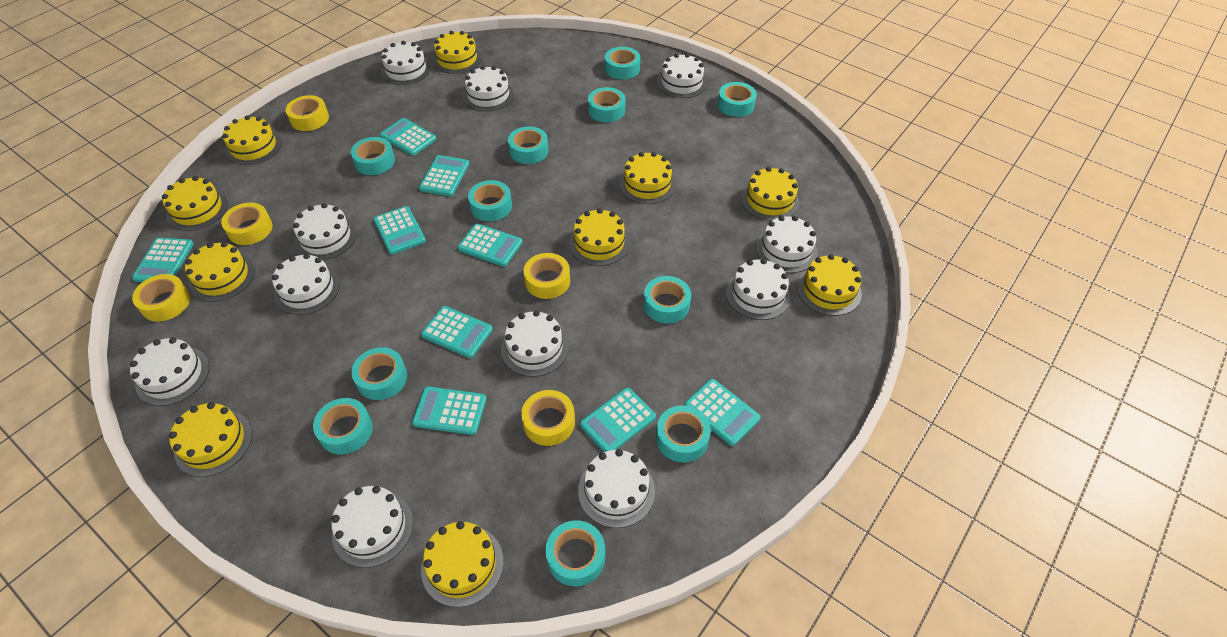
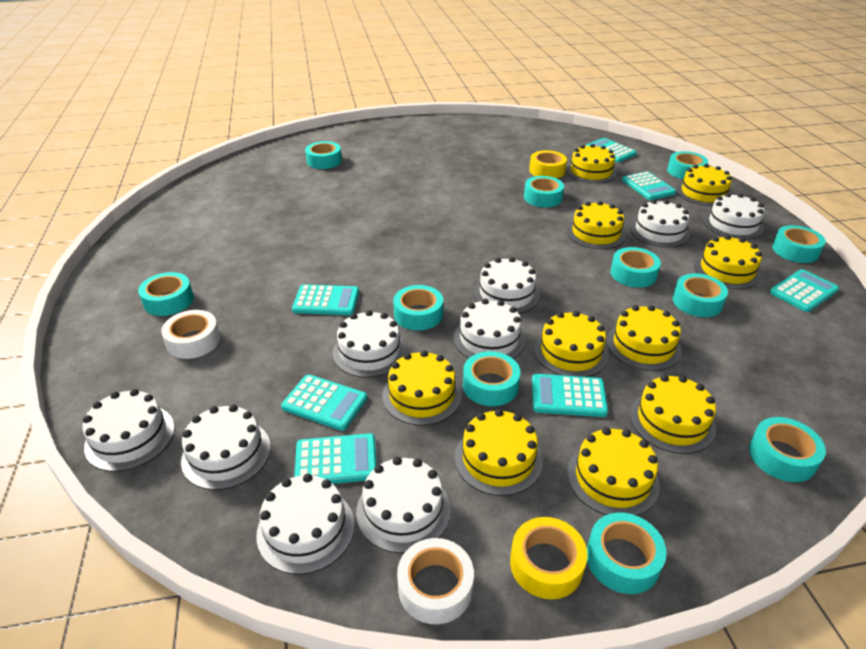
turquoise calculator: 9 -> 7
white cake: 11 -> 9
white tape: 0 -> 2
yellow tape: 5 -> 2

